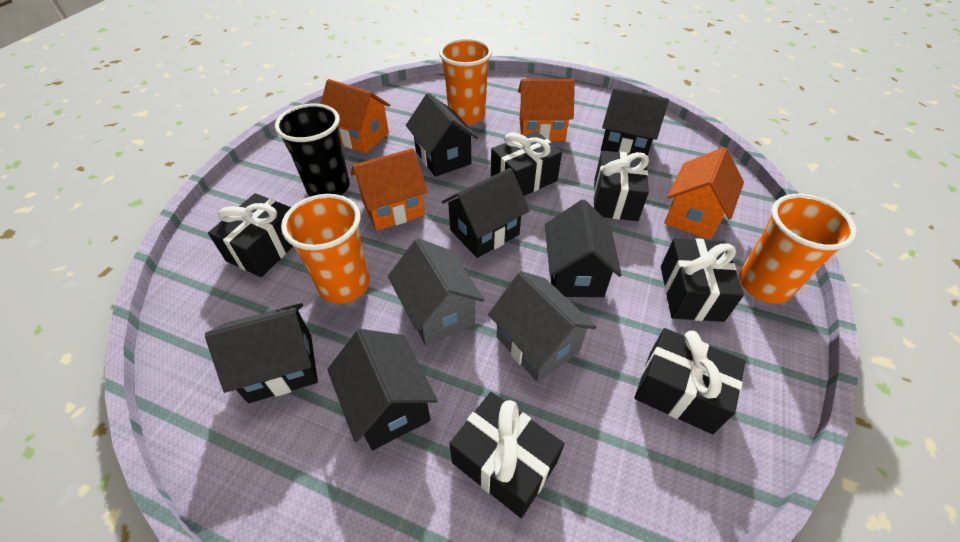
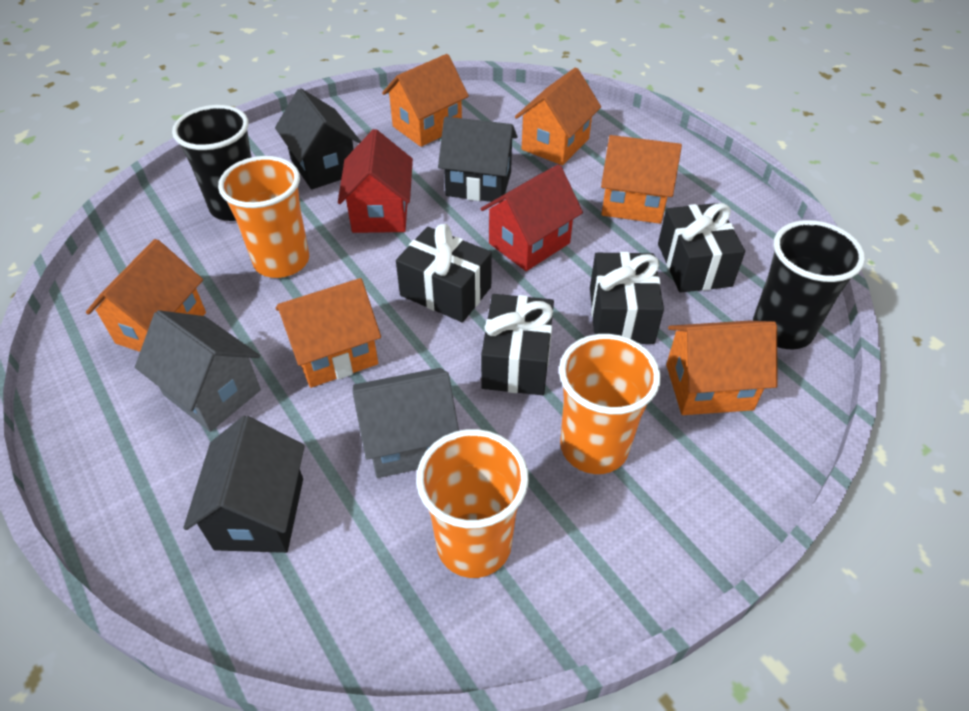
black cup: 1 -> 2
black gift: 6 -> 4
black house: 6 -> 3
orange house: 4 -> 6
red house: 0 -> 2

